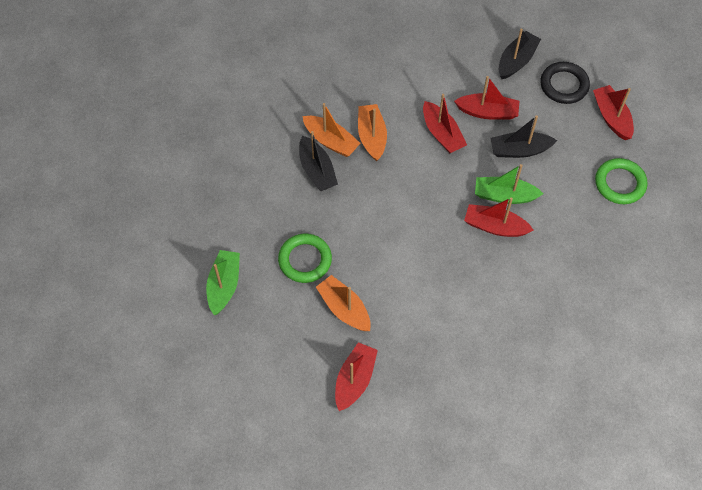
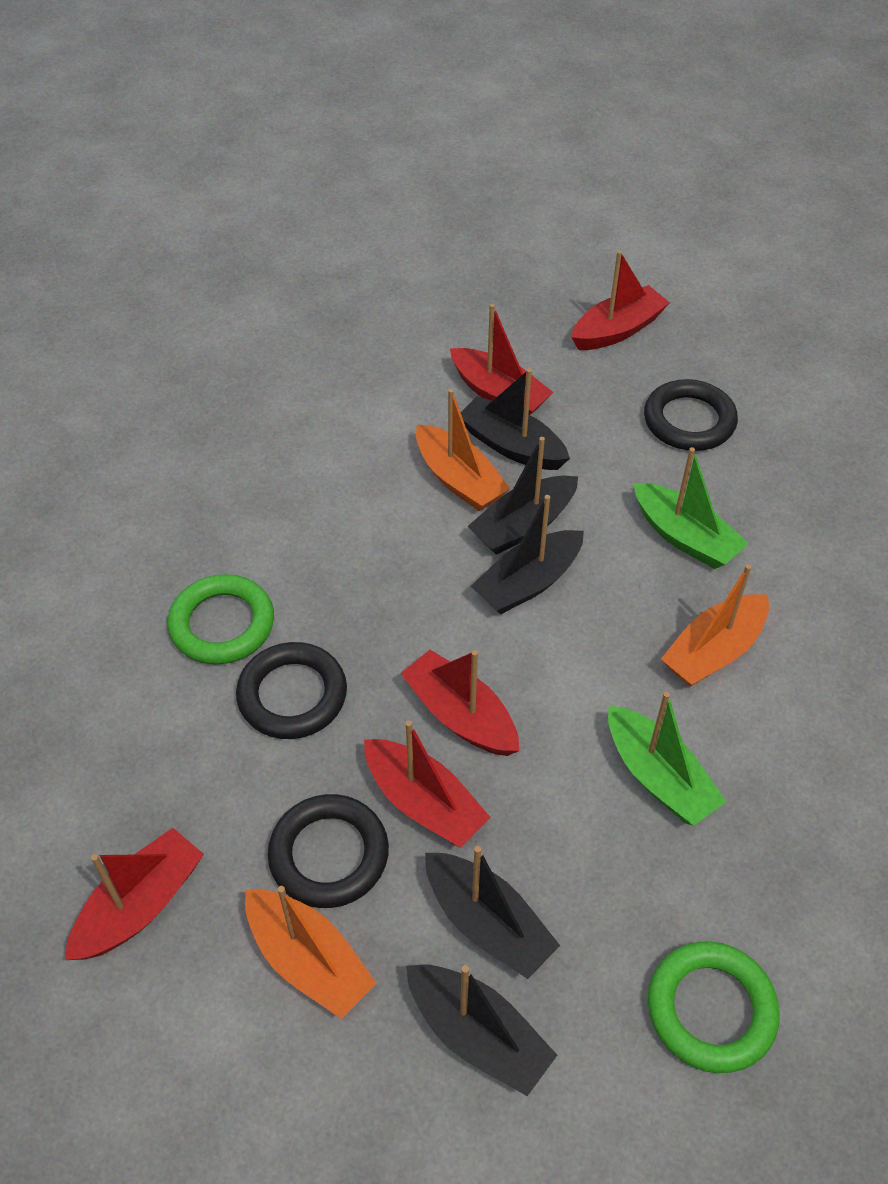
black boat: 3 -> 5
black ring: 1 -> 3

